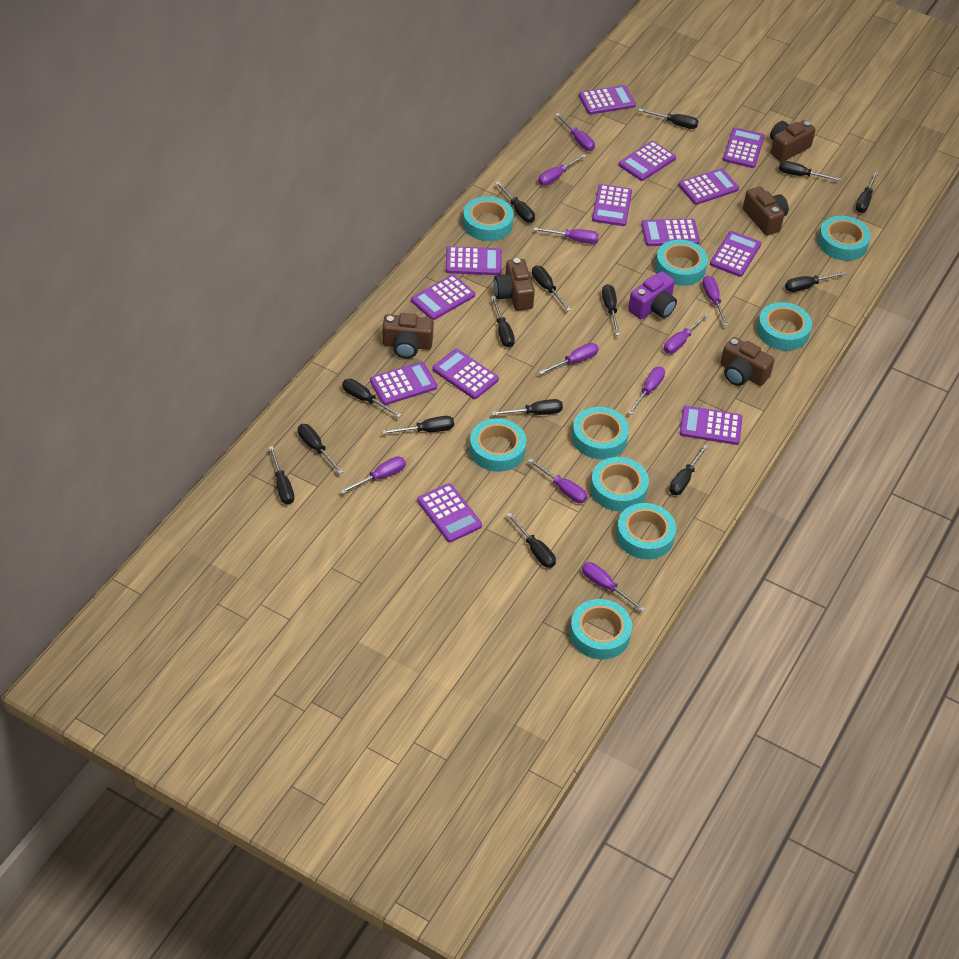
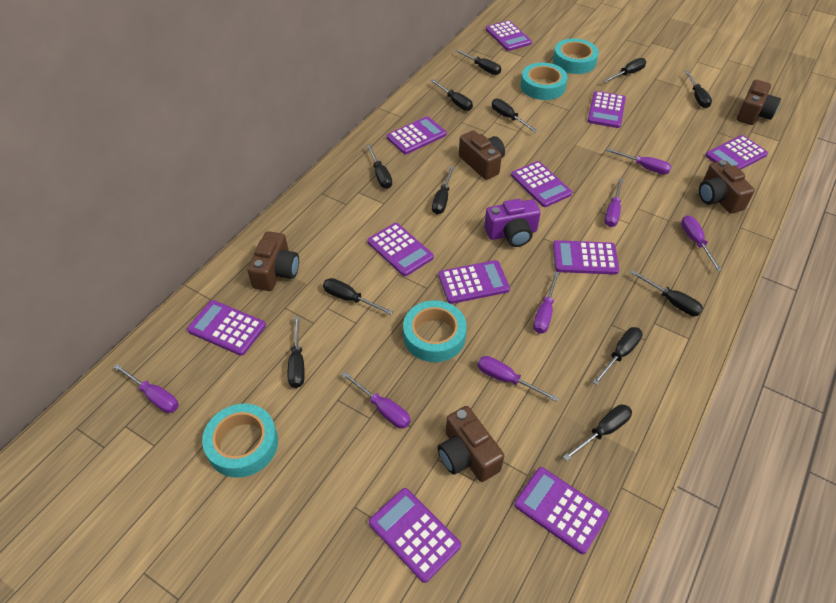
black screwdriver: 15 -> 12
purple calculator: 13 -> 11
purple screwdriver: 10 -> 7
turquoise tape: 9 -> 4

